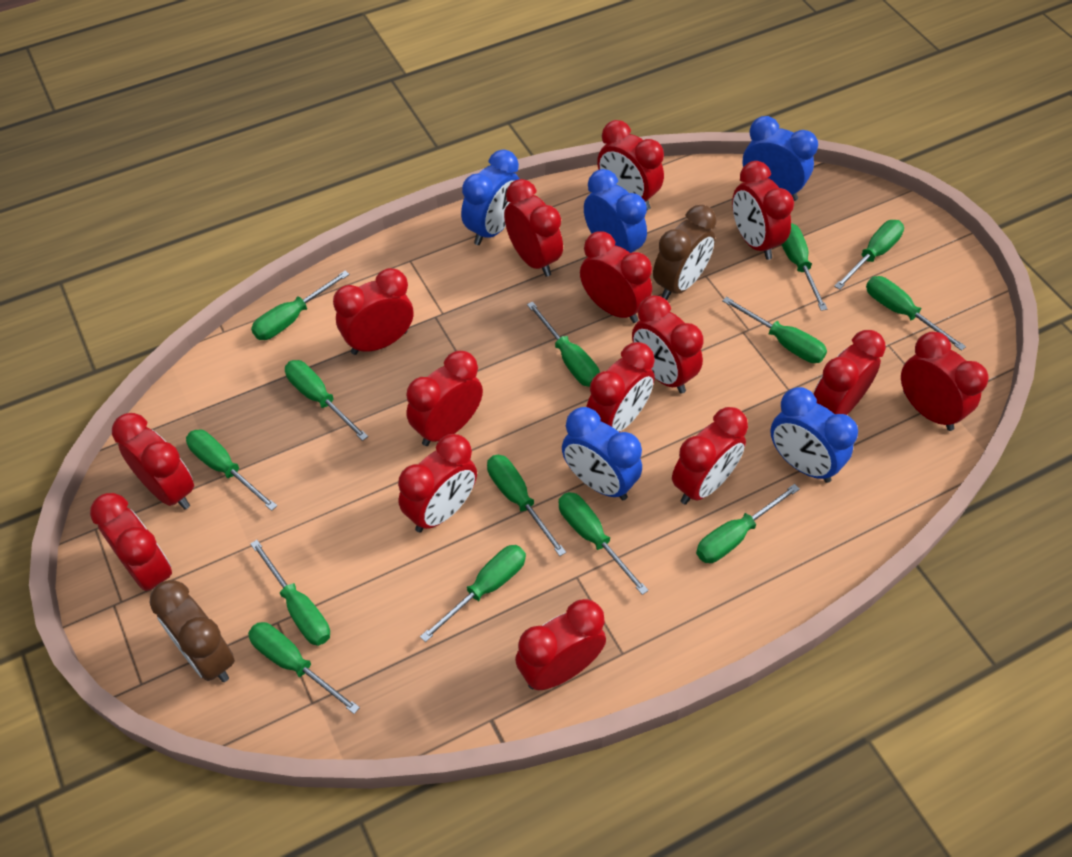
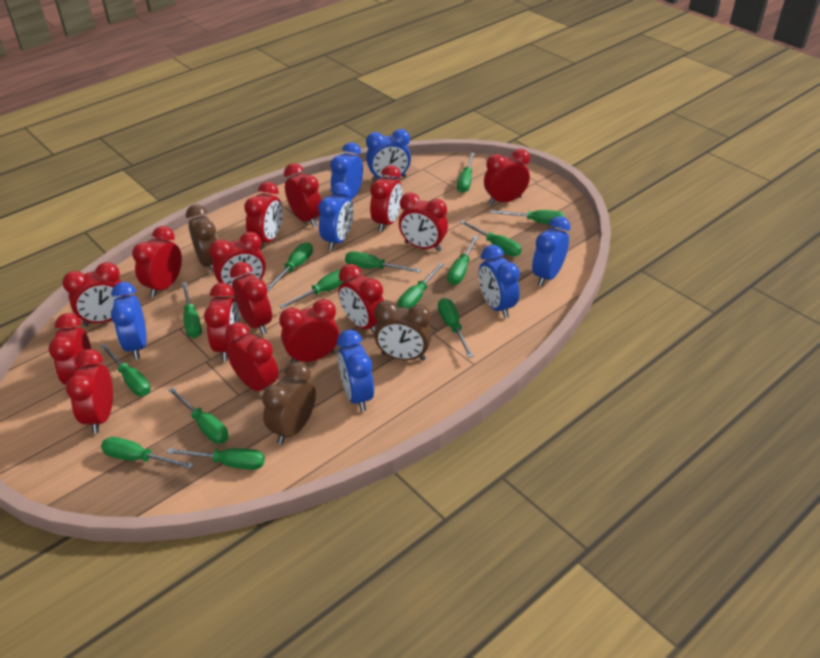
blue clock: 5 -> 7
brown clock: 2 -> 3

